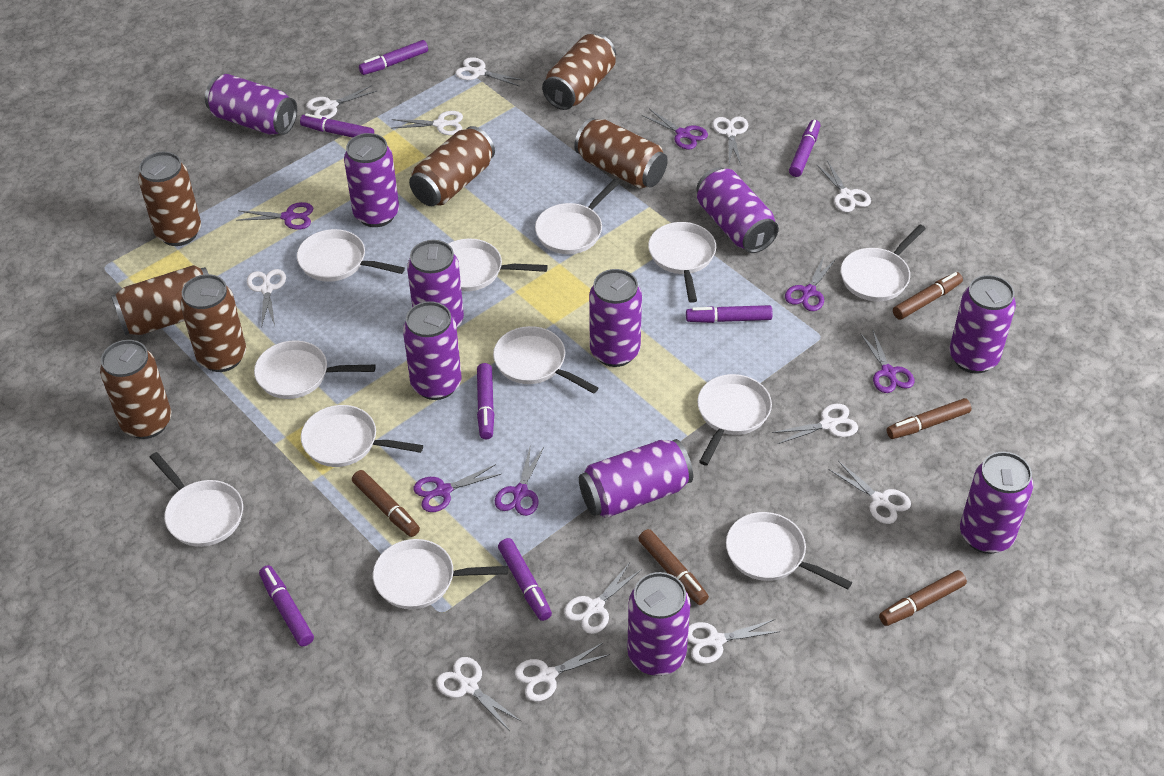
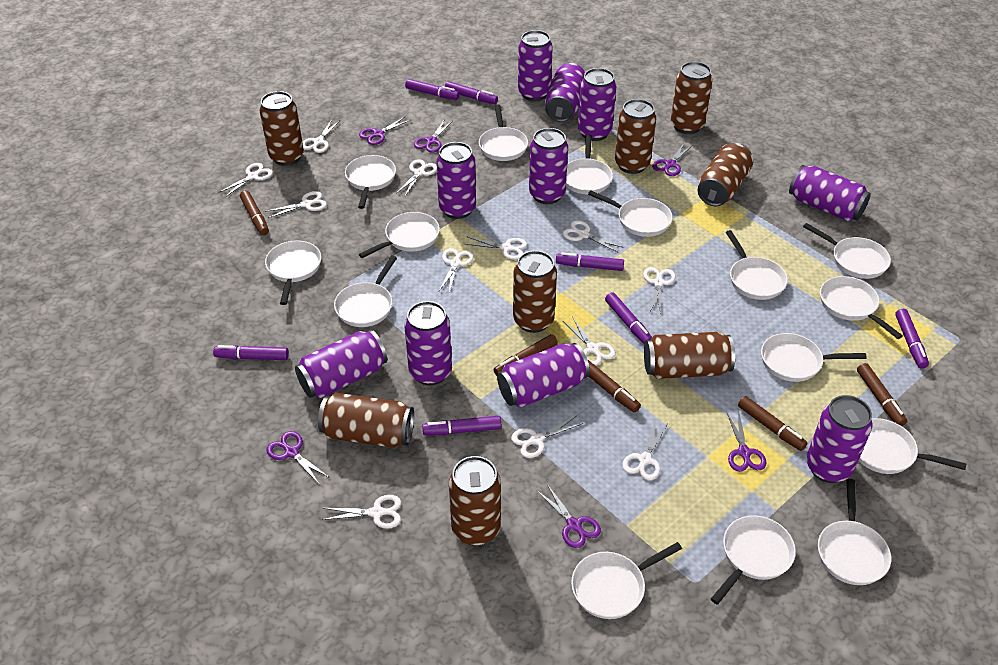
brown can: 7 -> 8
white pan: 12 -> 15

